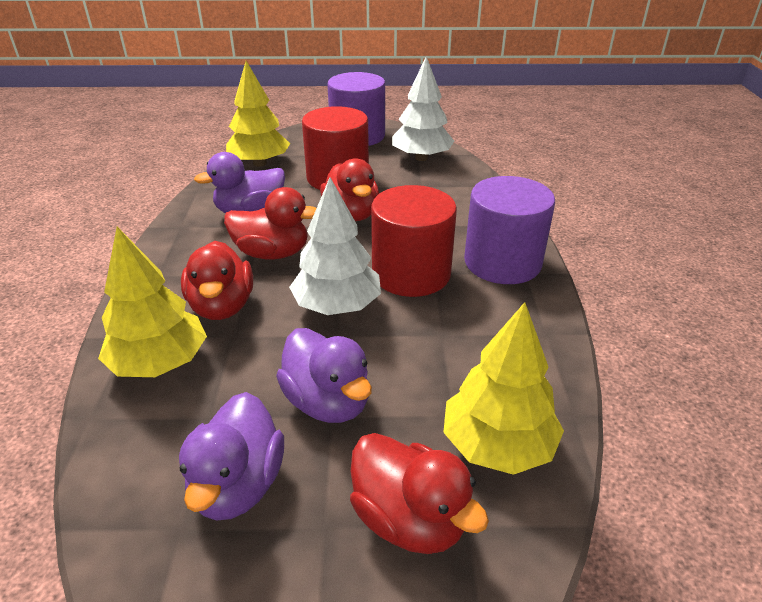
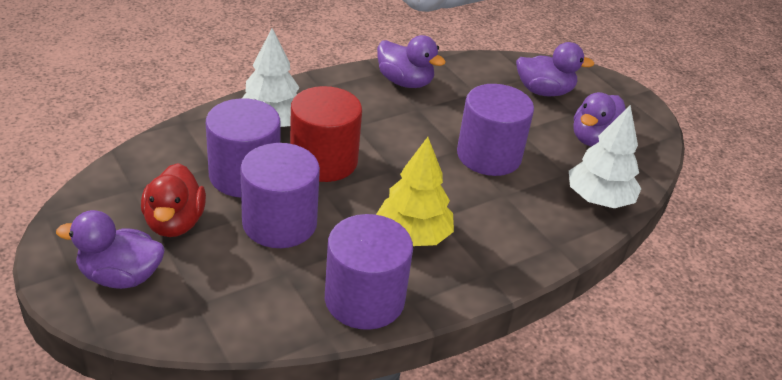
purple cylinder: 2 -> 4
purple duck: 3 -> 4
red cylinder: 2 -> 1
red duck: 4 -> 1
yellow tree: 3 -> 1

